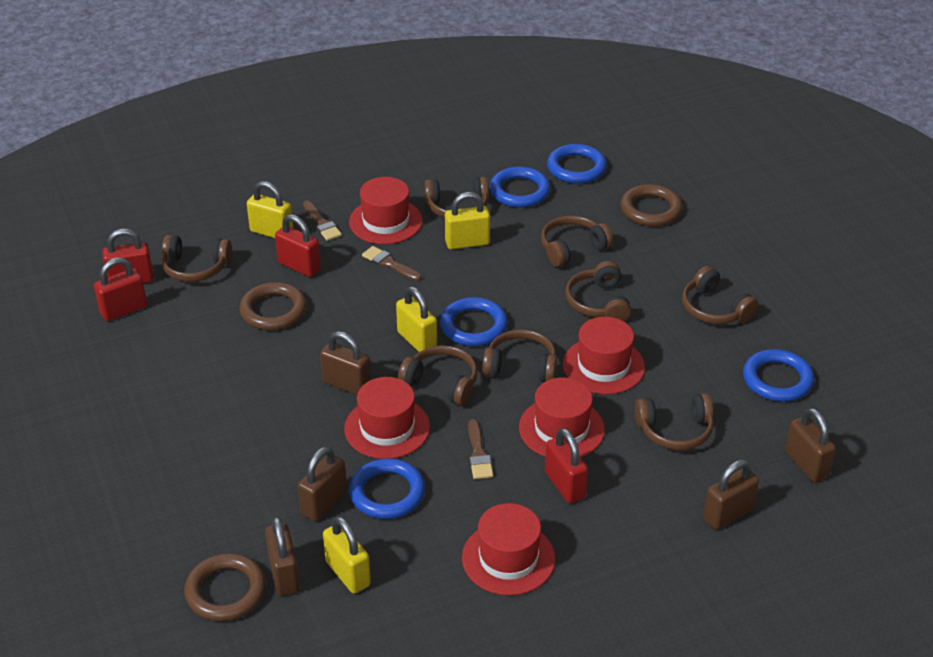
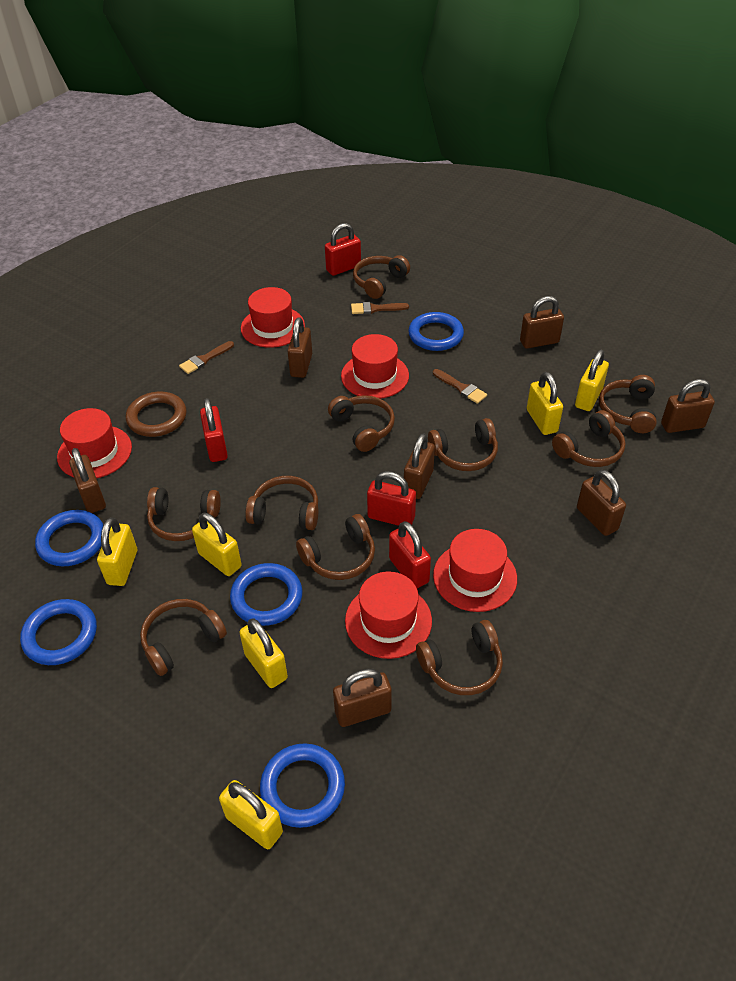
brown headphones: 8 -> 10
brown padlock: 5 -> 7
brown ring: 3 -> 1
yellow padlock: 4 -> 6

